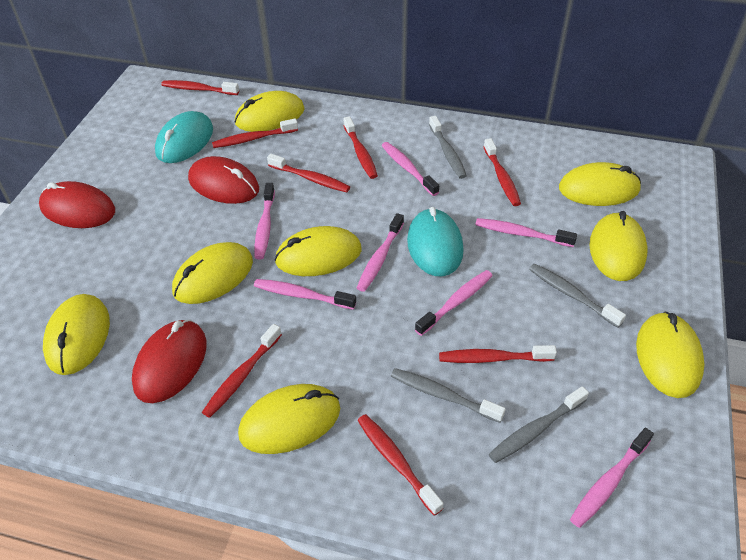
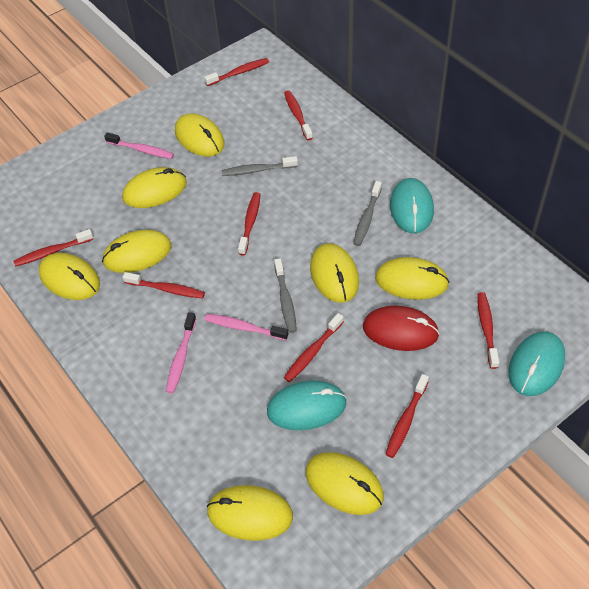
grey toothbrush: 4 -> 3
pink toothbrush: 7 -> 3
red mouse: 3 -> 1
turquoise mouse: 2 -> 3

